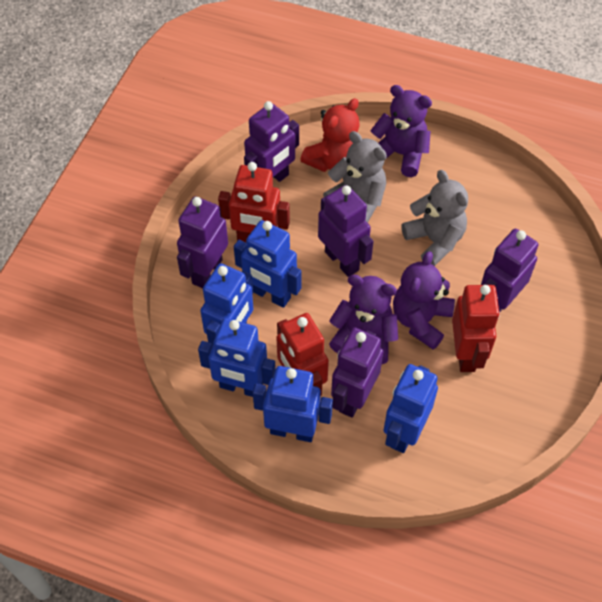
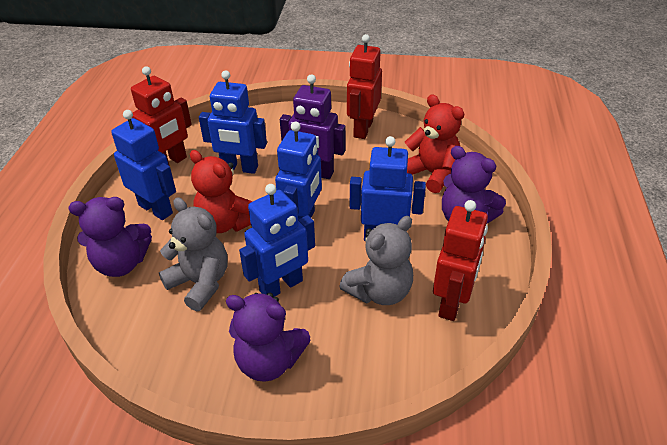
purple robot: 5 -> 1
red teddy bear: 1 -> 2

